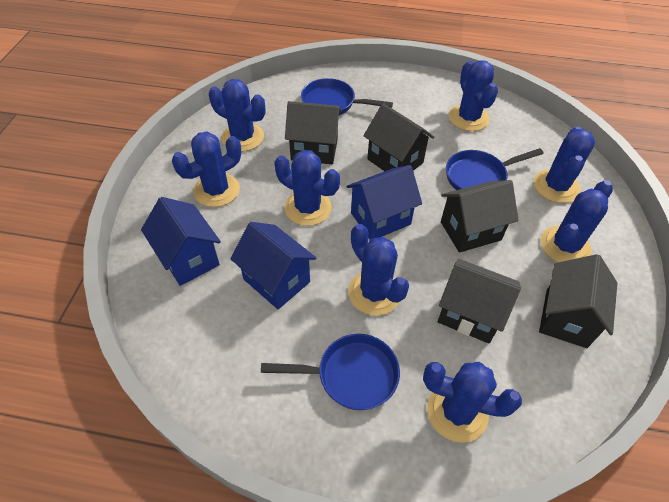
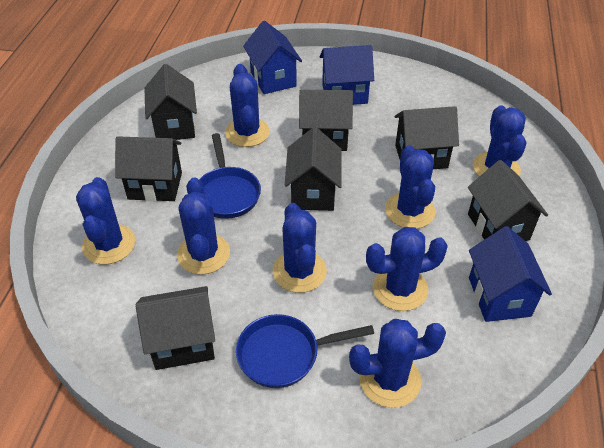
black house: 5 -> 7
blue pan: 3 -> 2

